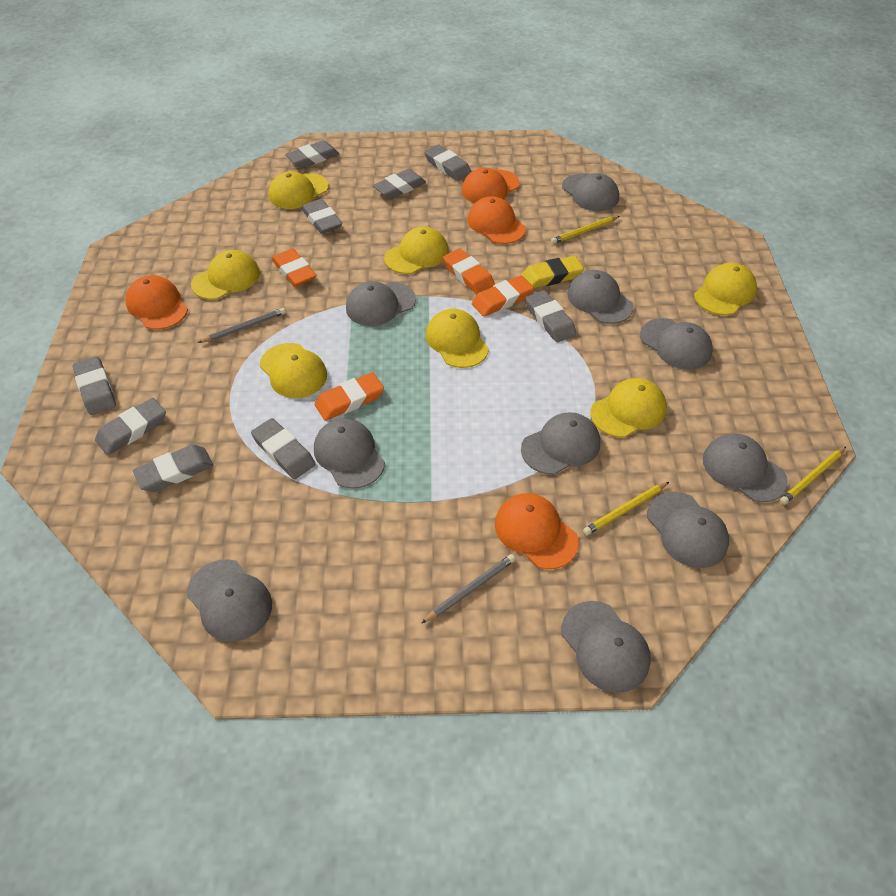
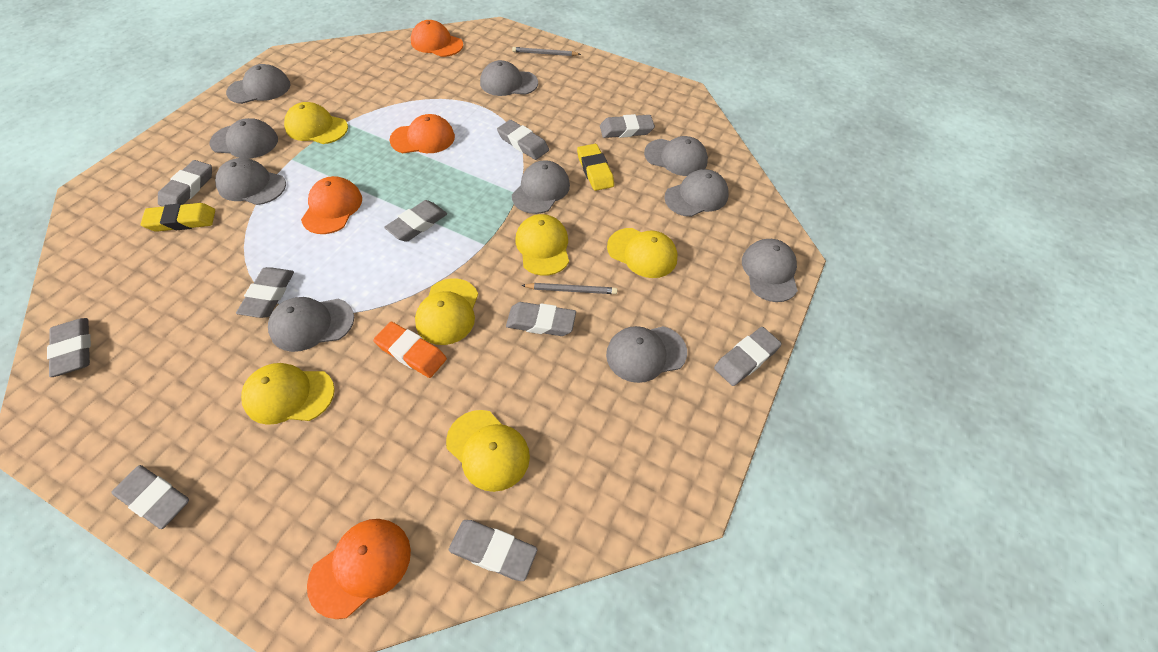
grey eraser: 9 -> 10
orange eraser: 4 -> 1
yellow cap: 7 -> 6
yellow eraser: 1 -> 2
yellow pencil: 3 -> 0

